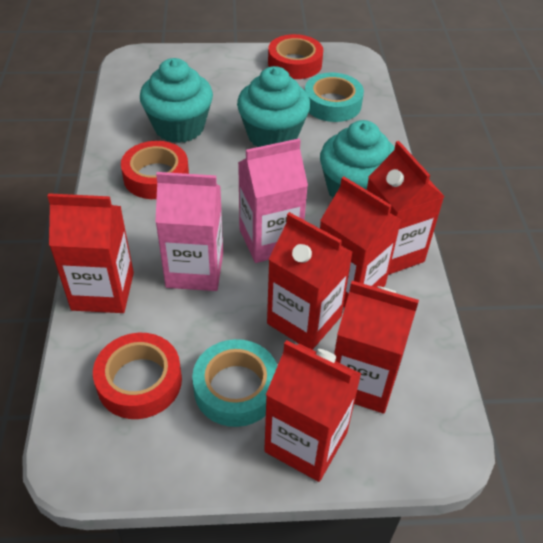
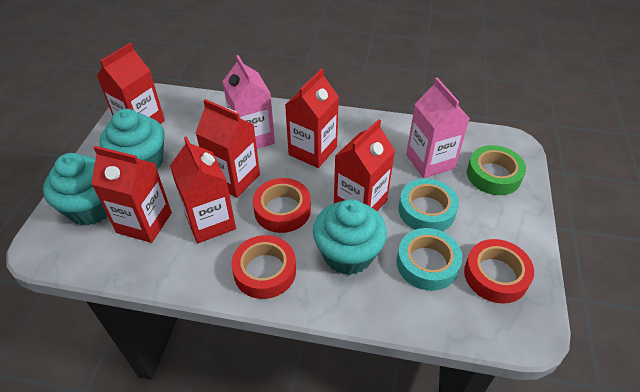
green tape: 0 -> 1

